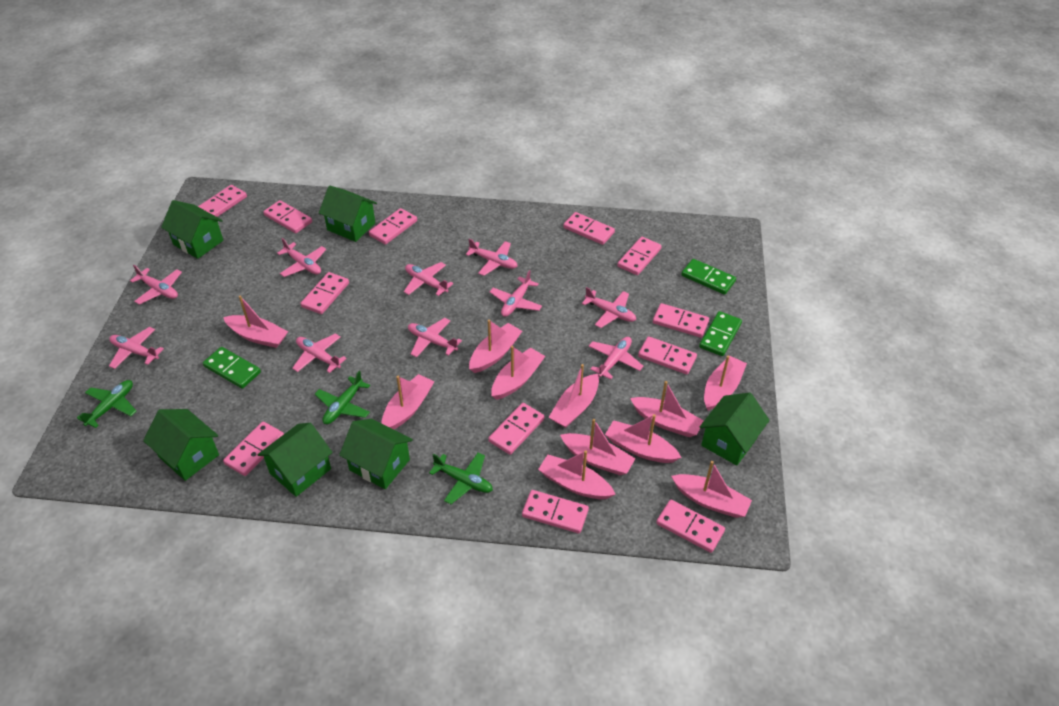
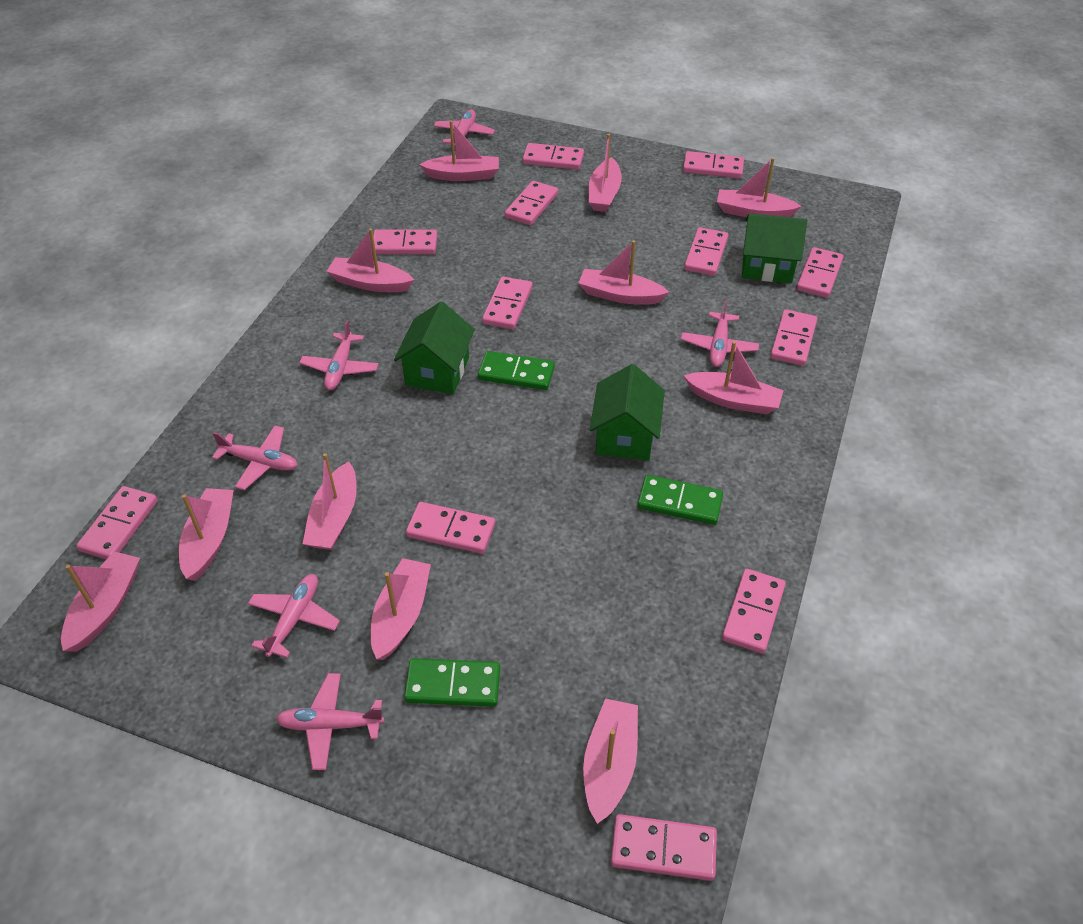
green house: 6 -> 3
green plane: 3 -> 0
pink plane: 10 -> 6

